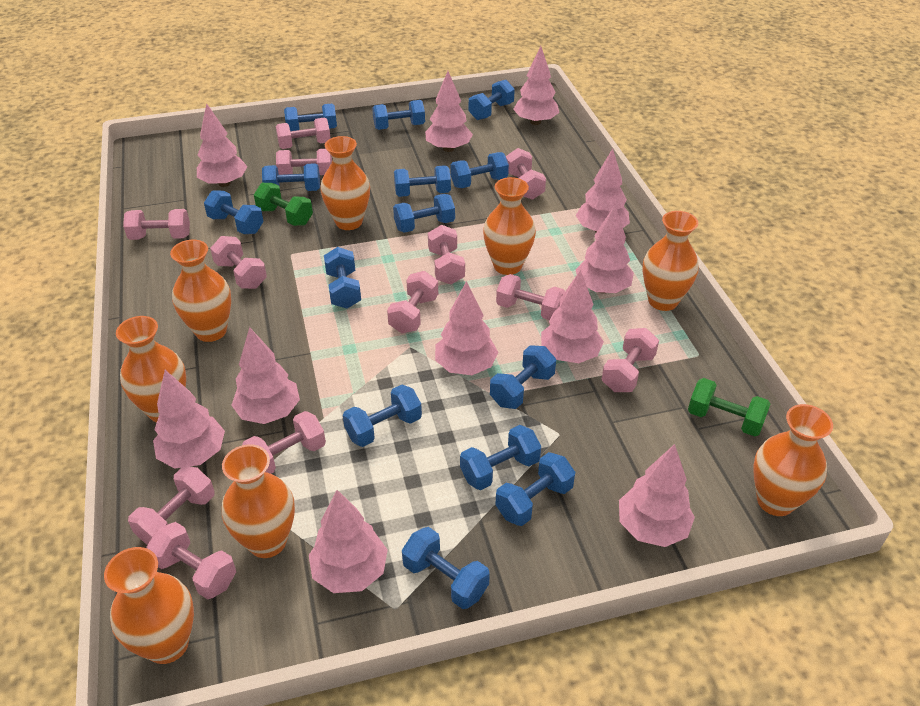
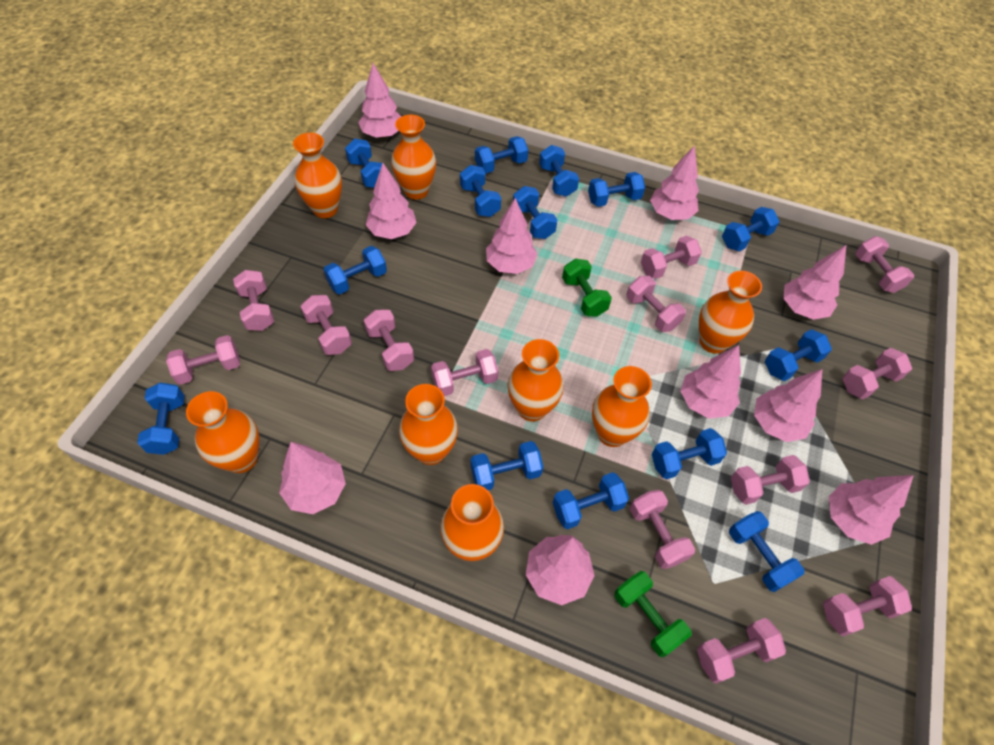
pink dumbbell: 12 -> 13
pink tree: 11 -> 10

